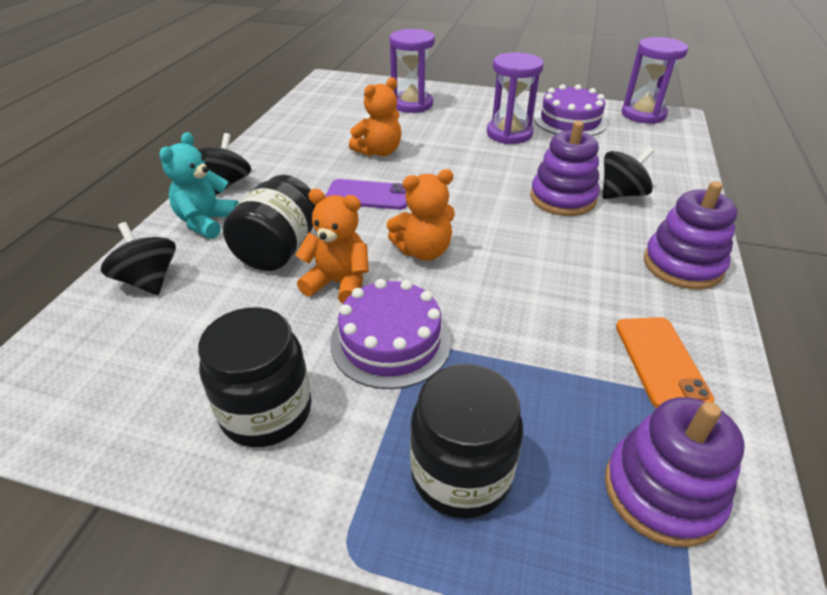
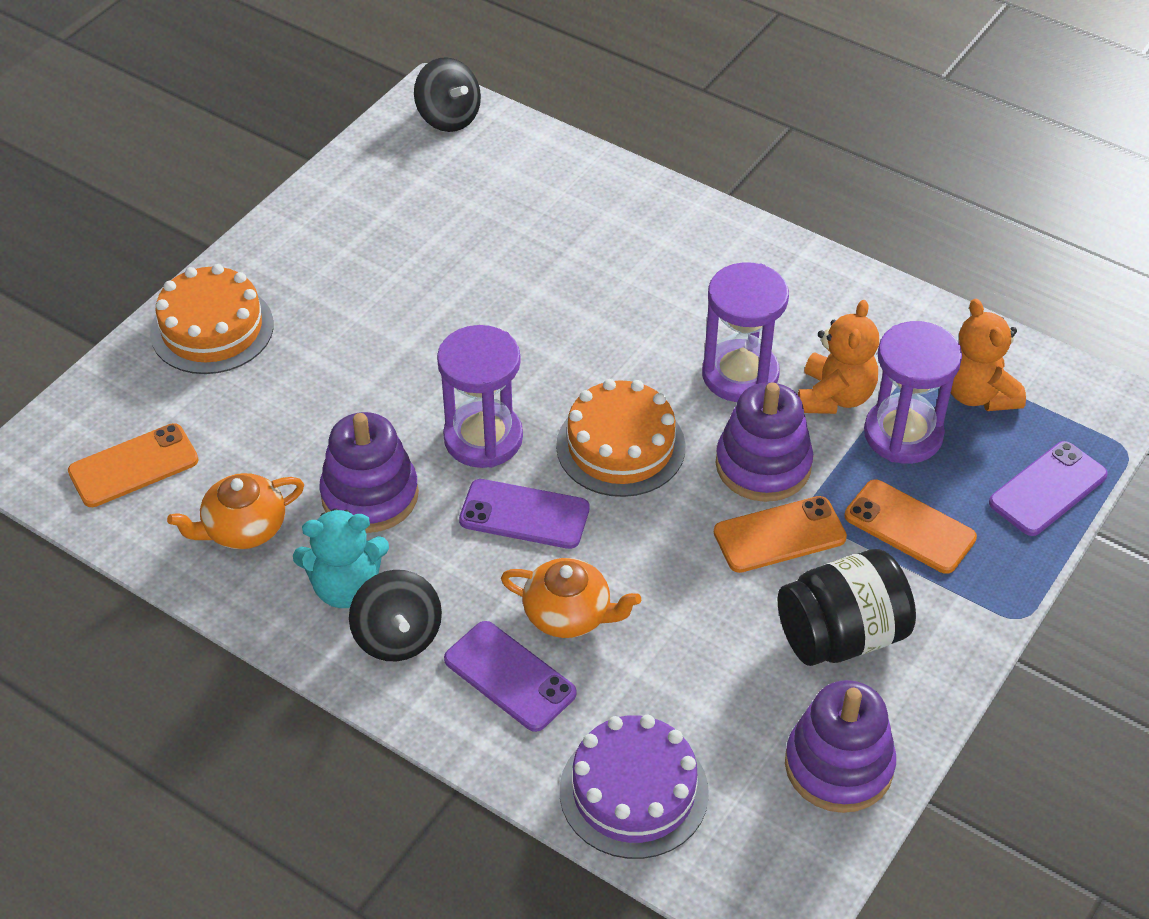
black jar: 3 -> 1
black spinning top: 3 -> 2
orange cake: 0 -> 2
orange phone: 1 -> 3
orange teapot: 0 -> 2
orange teddy bear: 3 -> 2
purple cake: 2 -> 1
purple phone: 1 -> 3

